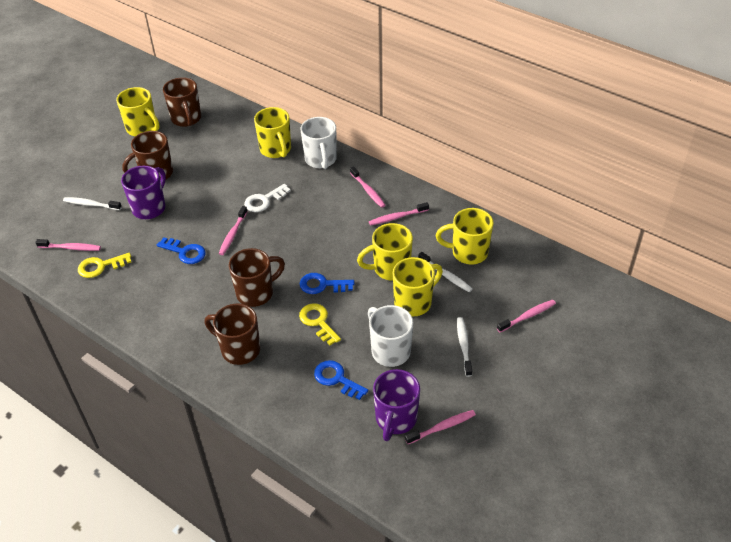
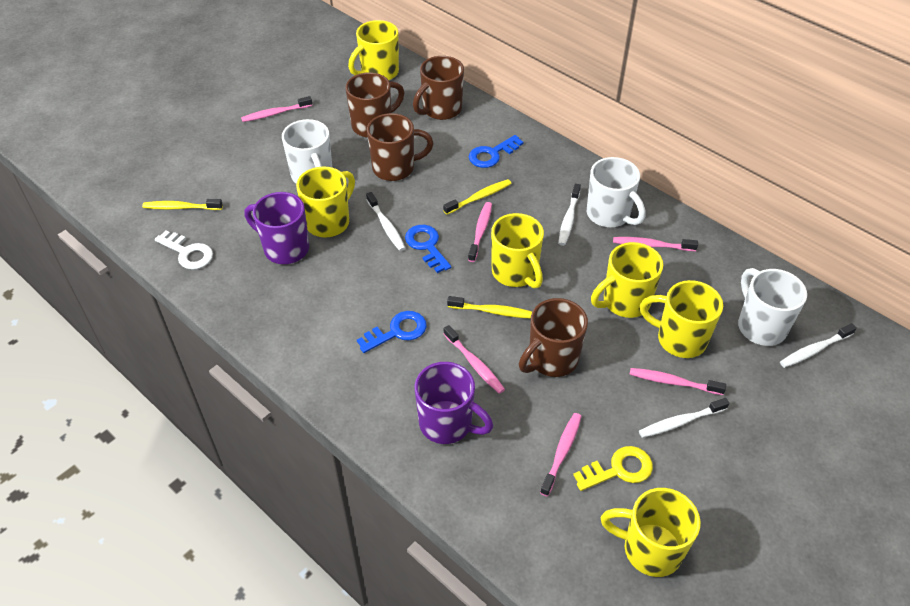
white mug: 2 -> 3
white toothbrush: 3 -> 4
yellow key: 2 -> 1
yellow mug: 5 -> 6
yellow toothbrush: 0 -> 3

